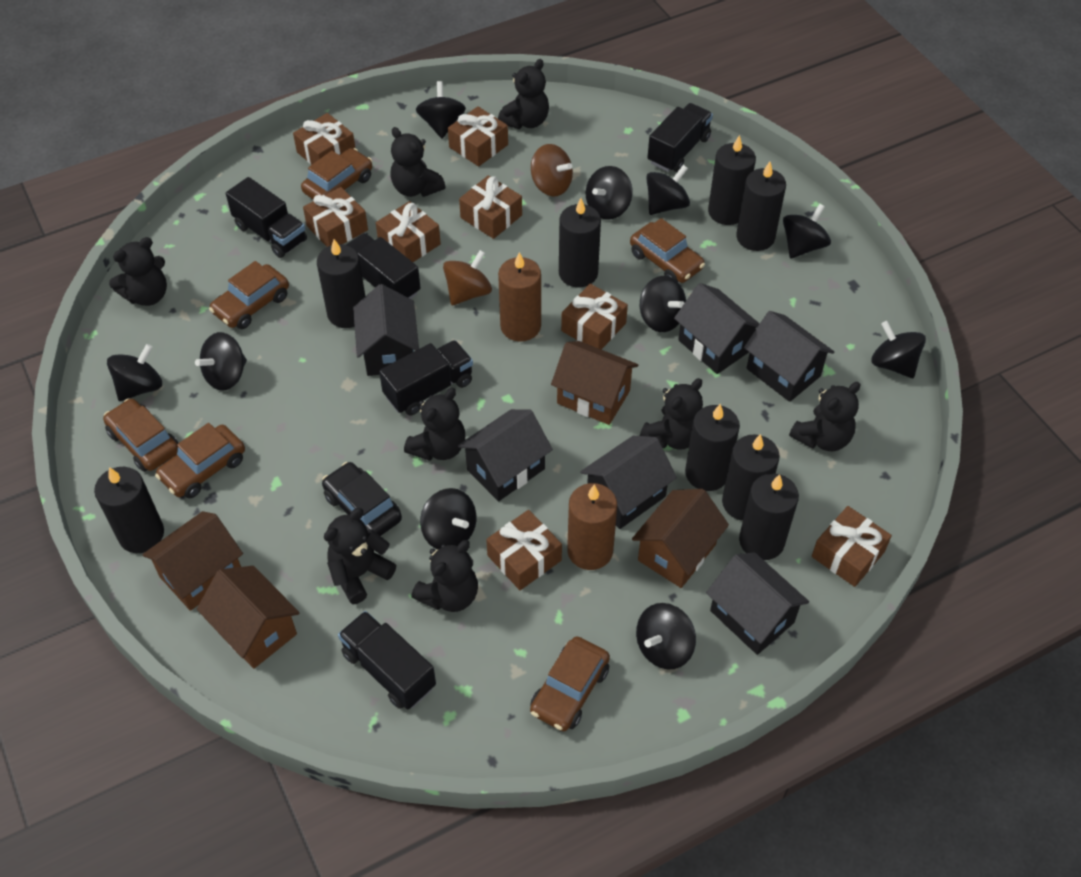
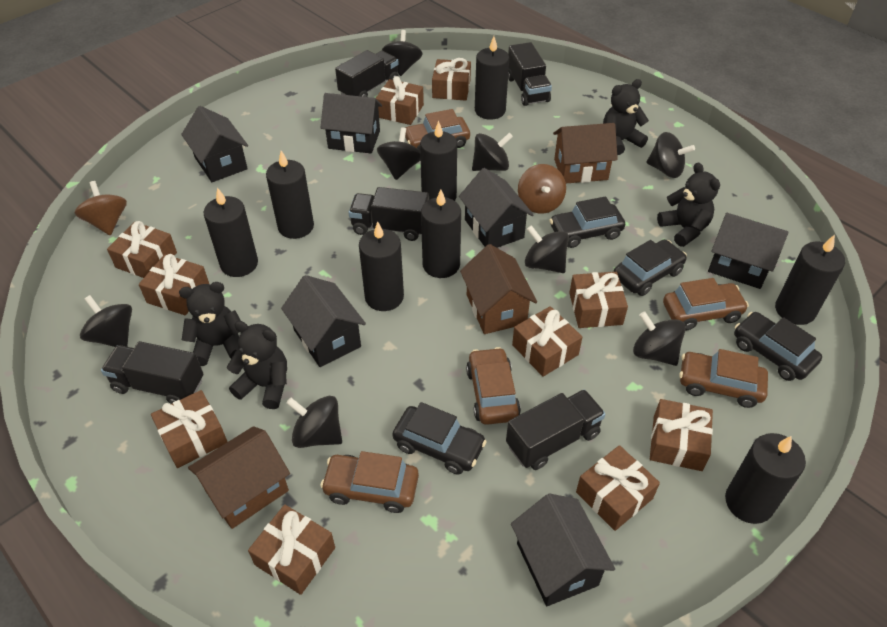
black car: 1 -> 4
black spinning top: 10 -> 8
black teddy bear: 8 -> 4
brown candle: 2 -> 0
brown car: 6 -> 5
brown gift: 8 -> 10
brown house: 4 -> 3

